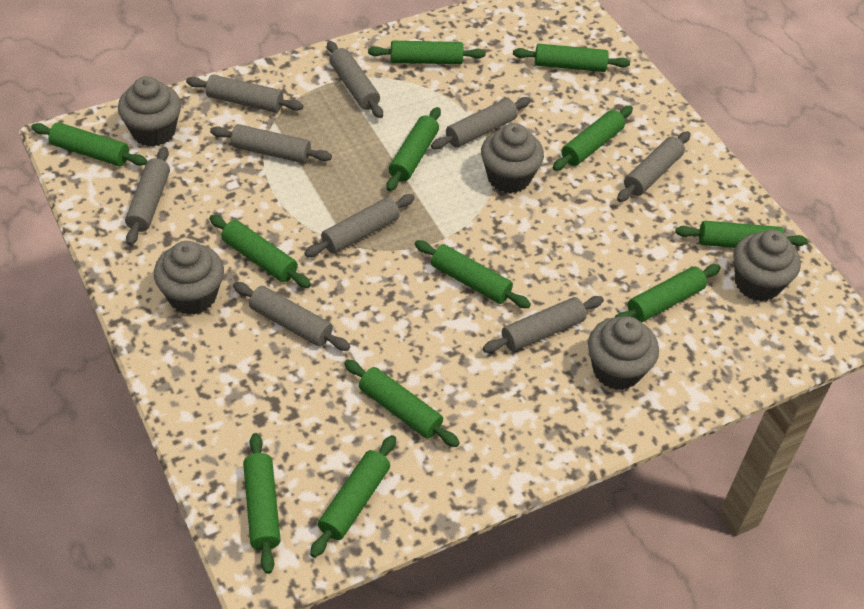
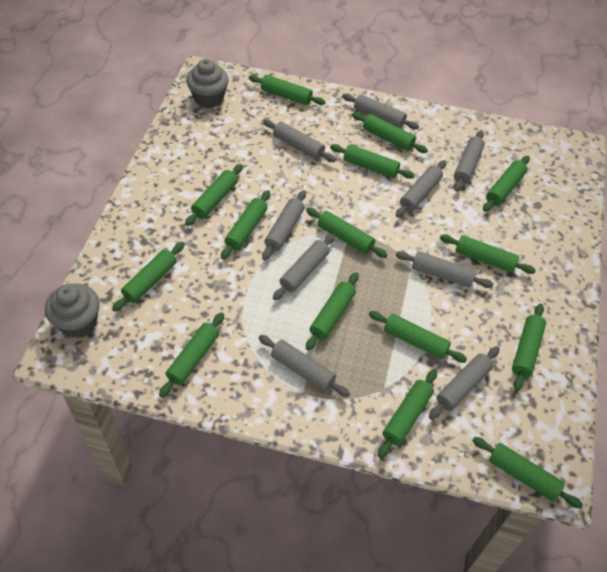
green rolling pin: 12 -> 15
grey cupcake: 5 -> 2

